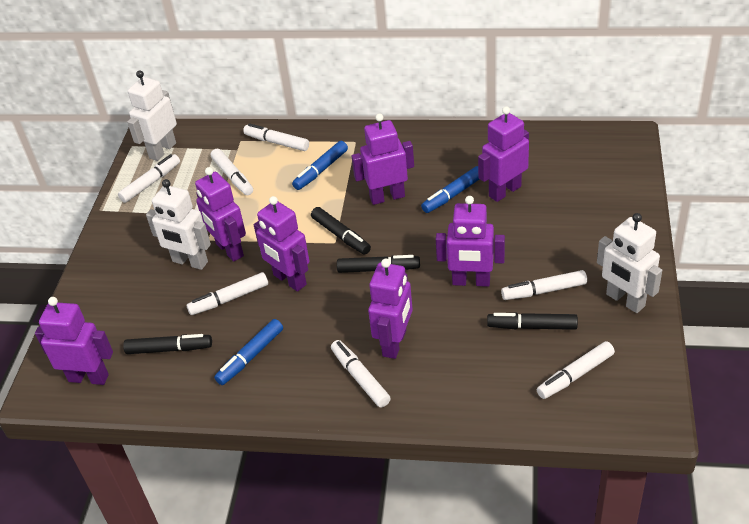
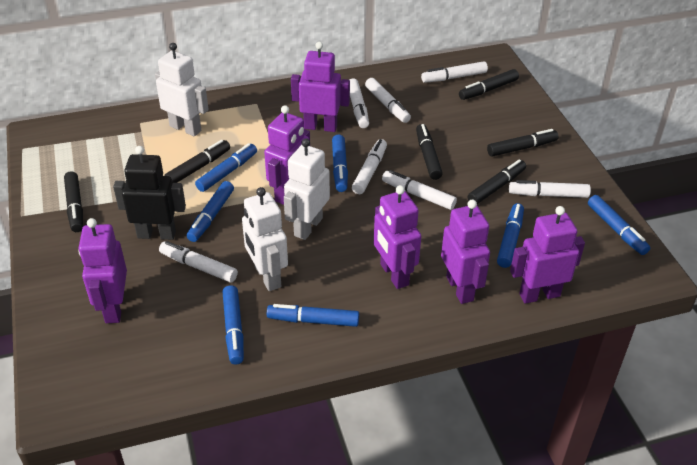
black marker: 4 -> 6
black robot: 0 -> 1
blue marker: 3 -> 7
purple robot: 7 -> 6

